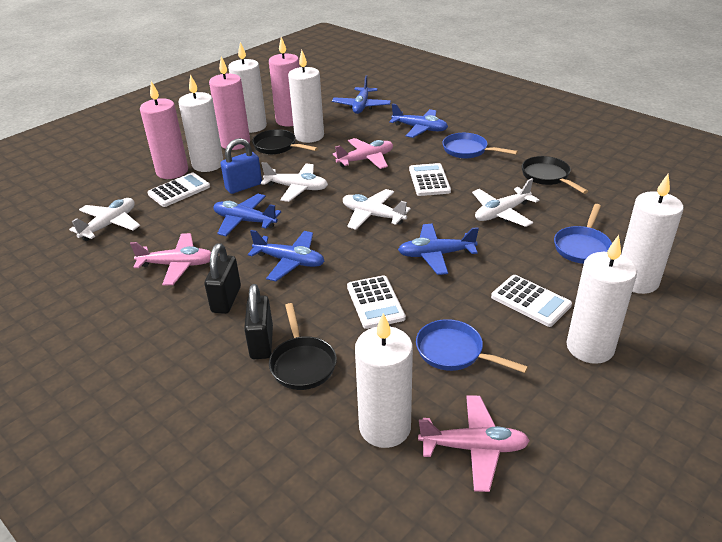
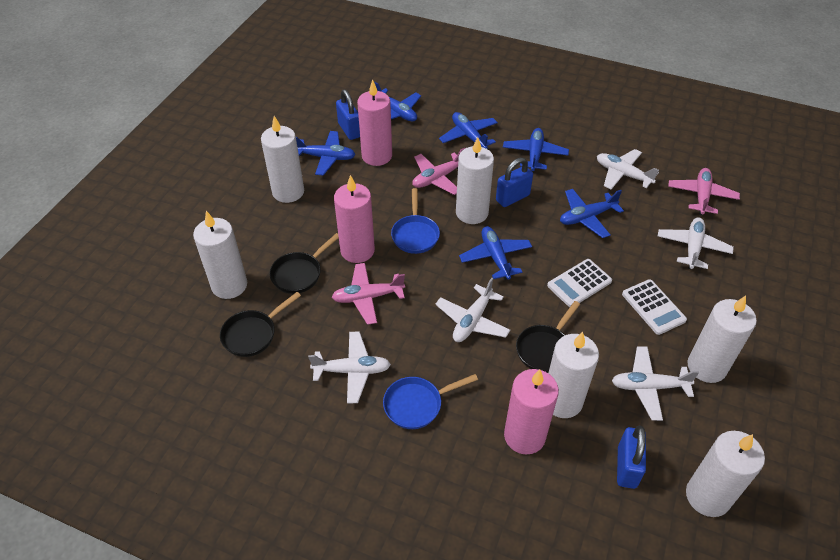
black padlock: 2 -> 0
blue padlock: 1 -> 3
blue pan: 3 -> 2
blue plane: 5 -> 6
white calculator: 4 -> 2
white plane: 4 -> 5

